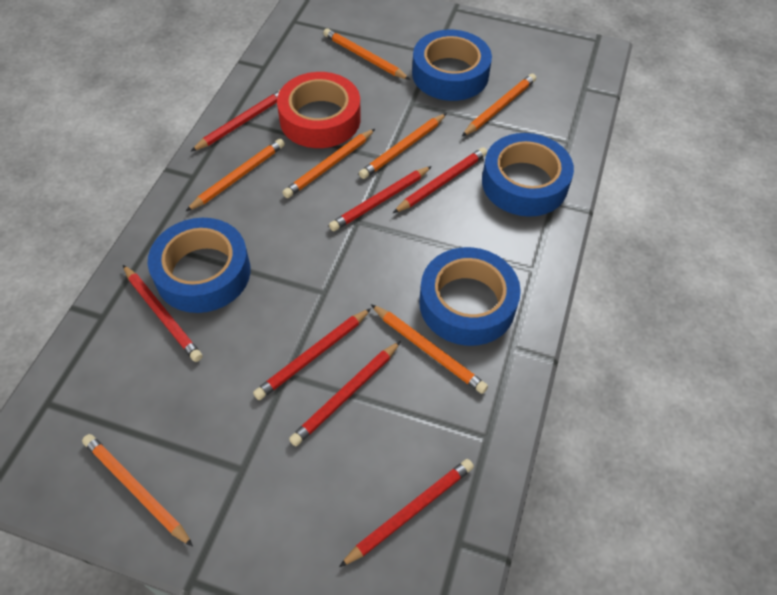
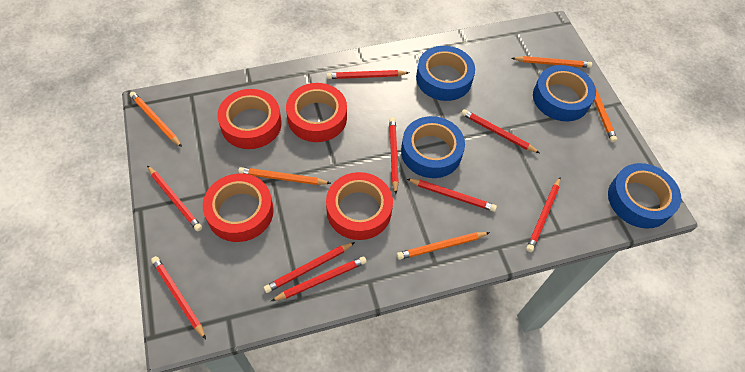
orange pencil: 7 -> 5
red pencil: 7 -> 9
red tape: 1 -> 4

